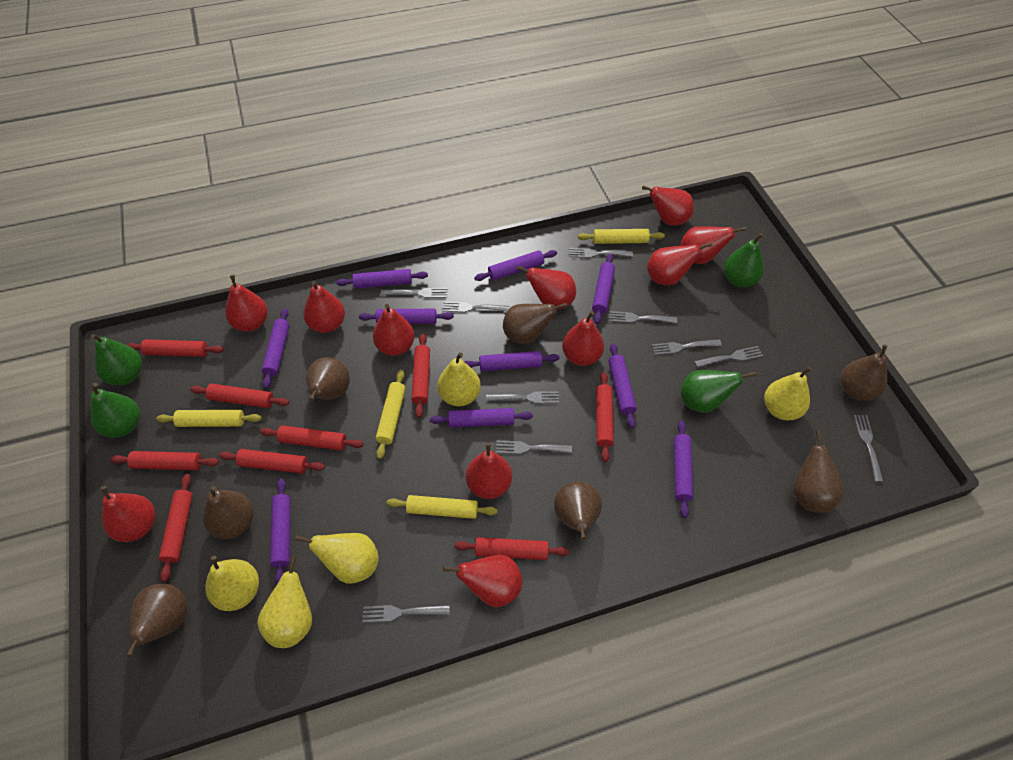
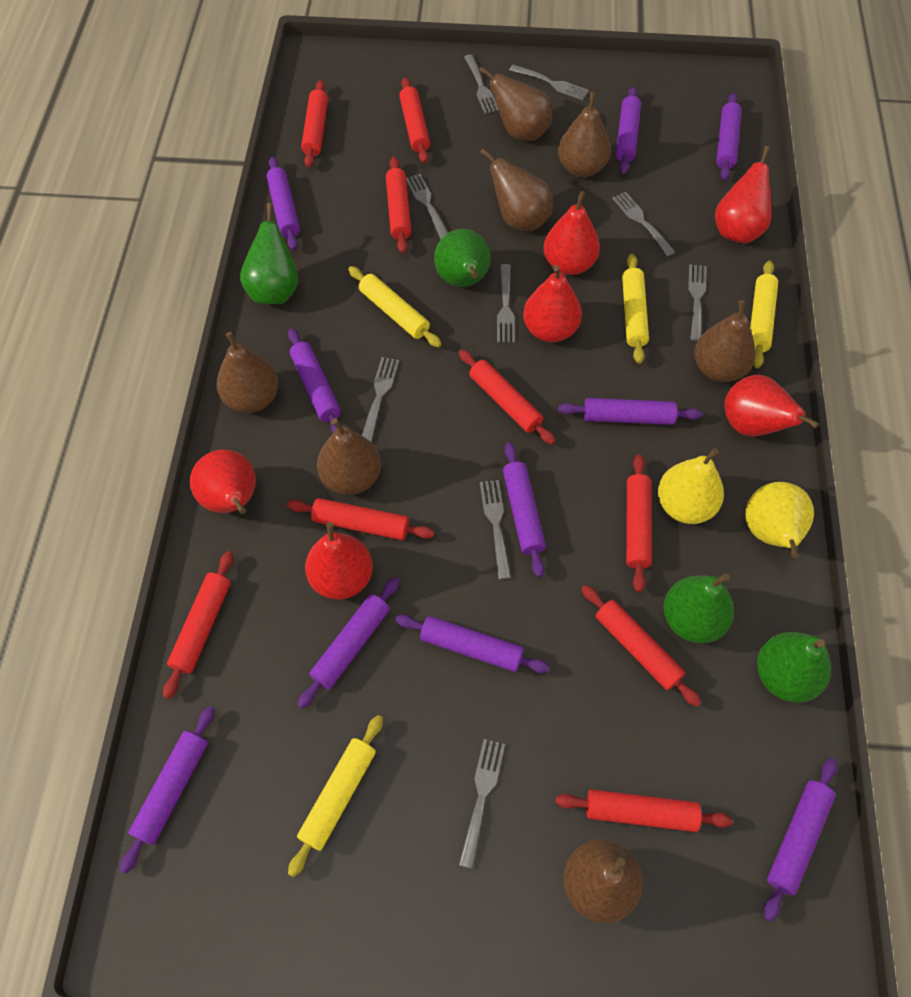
grey fork: 10 -> 9
red pear: 11 -> 6
yellow pear: 5 -> 2

